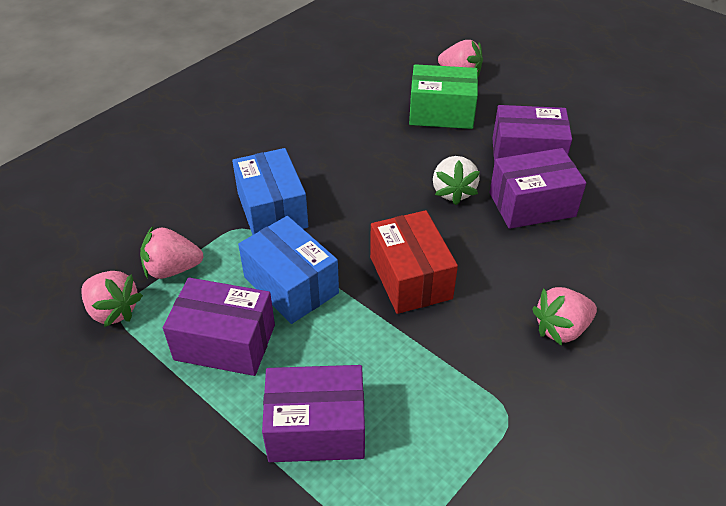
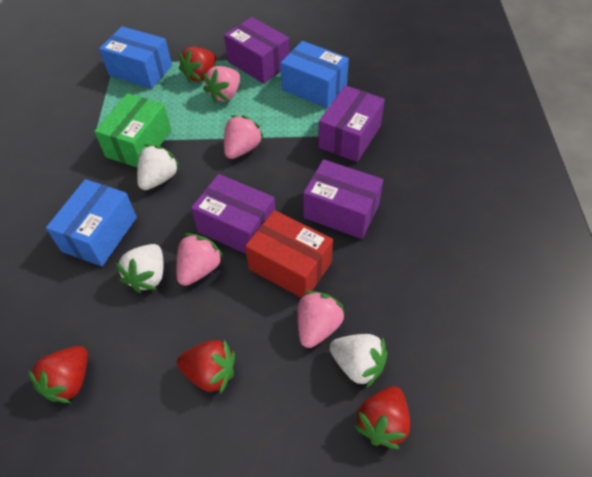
blue box: 2 -> 3
red strawberry: 0 -> 4
white strawberry: 1 -> 3

